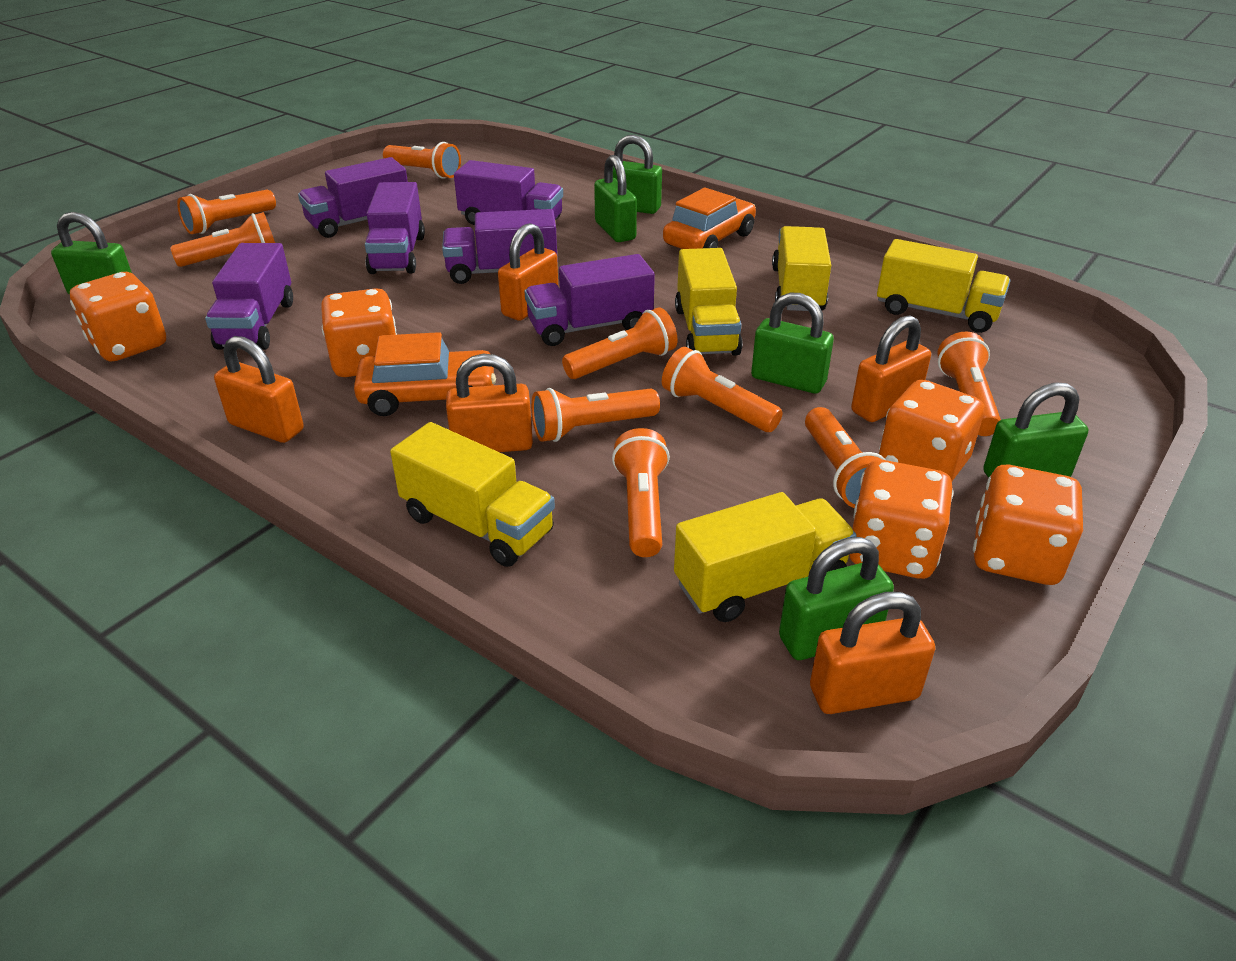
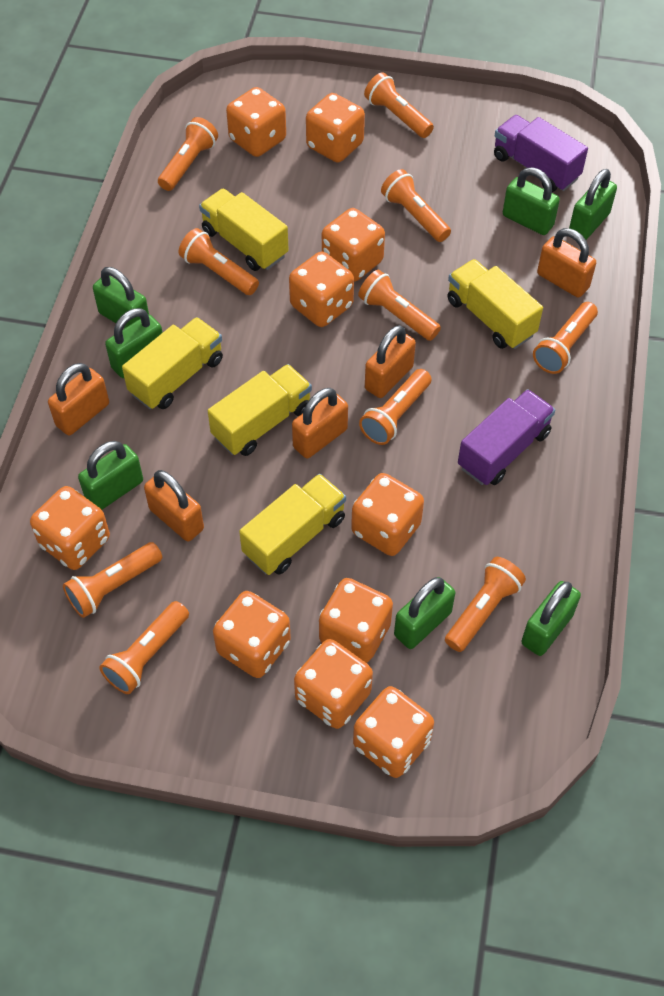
green padlock: 6 -> 7
orange car: 2 -> 0
orange dice: 5 -> 10
orange flashlight: 9 -> 10
purple truck: 6 -> 2

